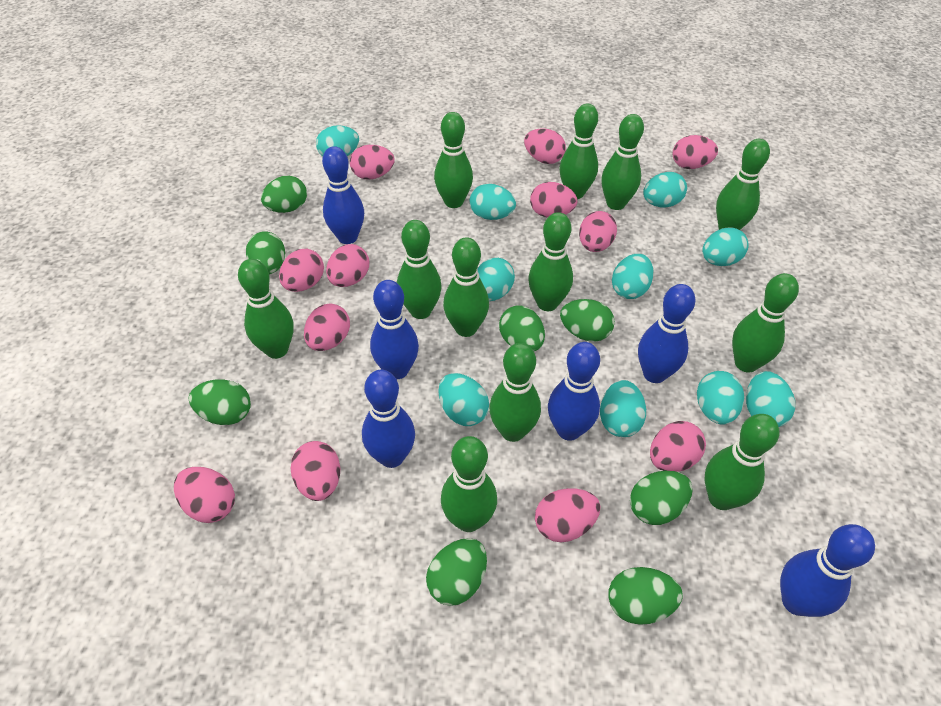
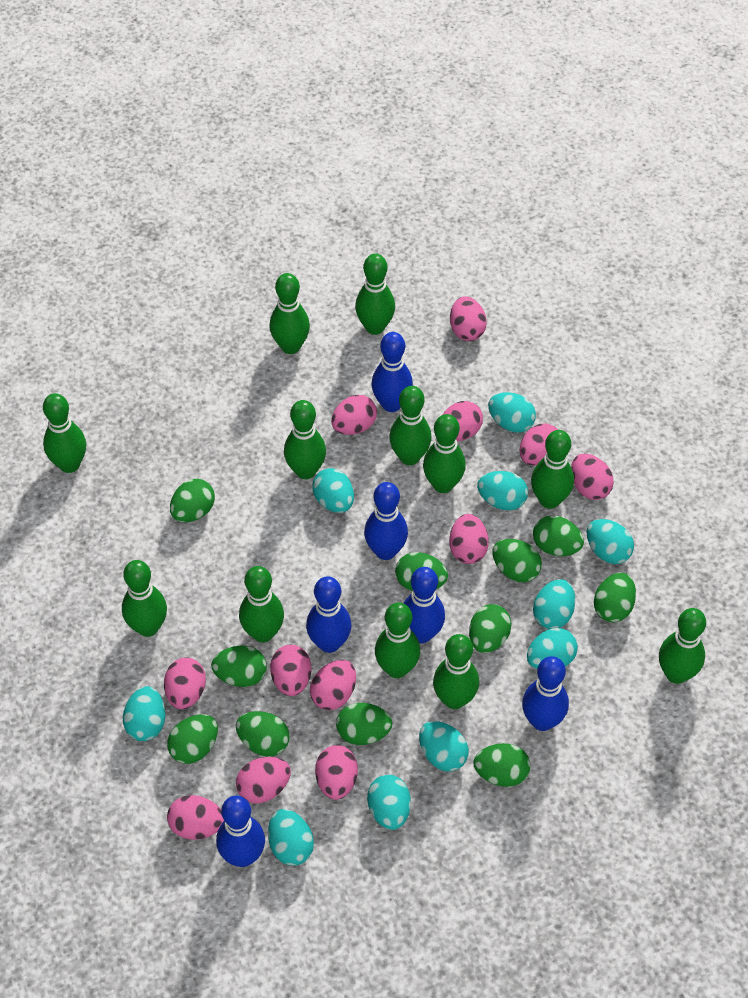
green egg: 8 -> 11

